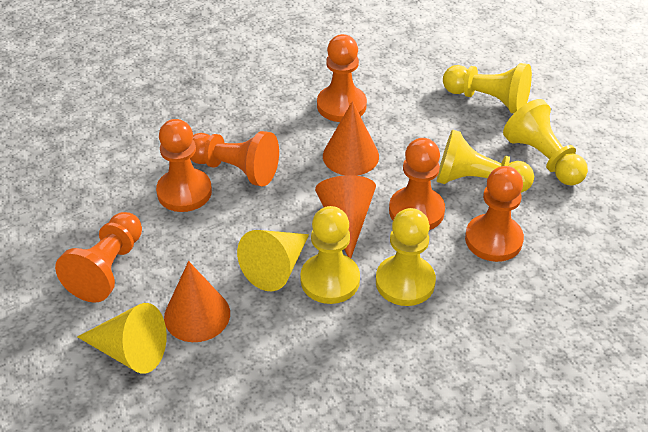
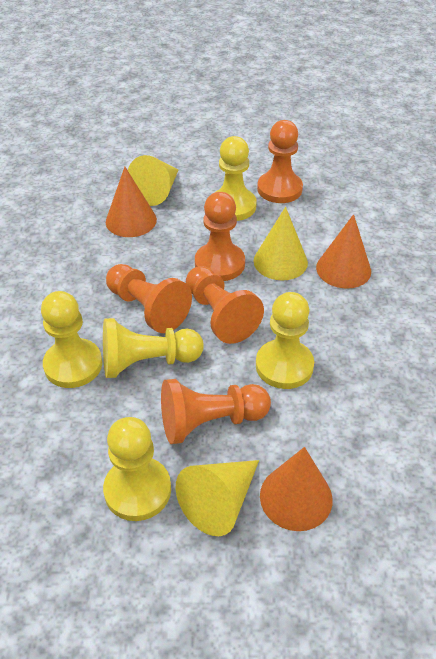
orange pawn: 6 -> 5
yellow cone: 2 -> 3

